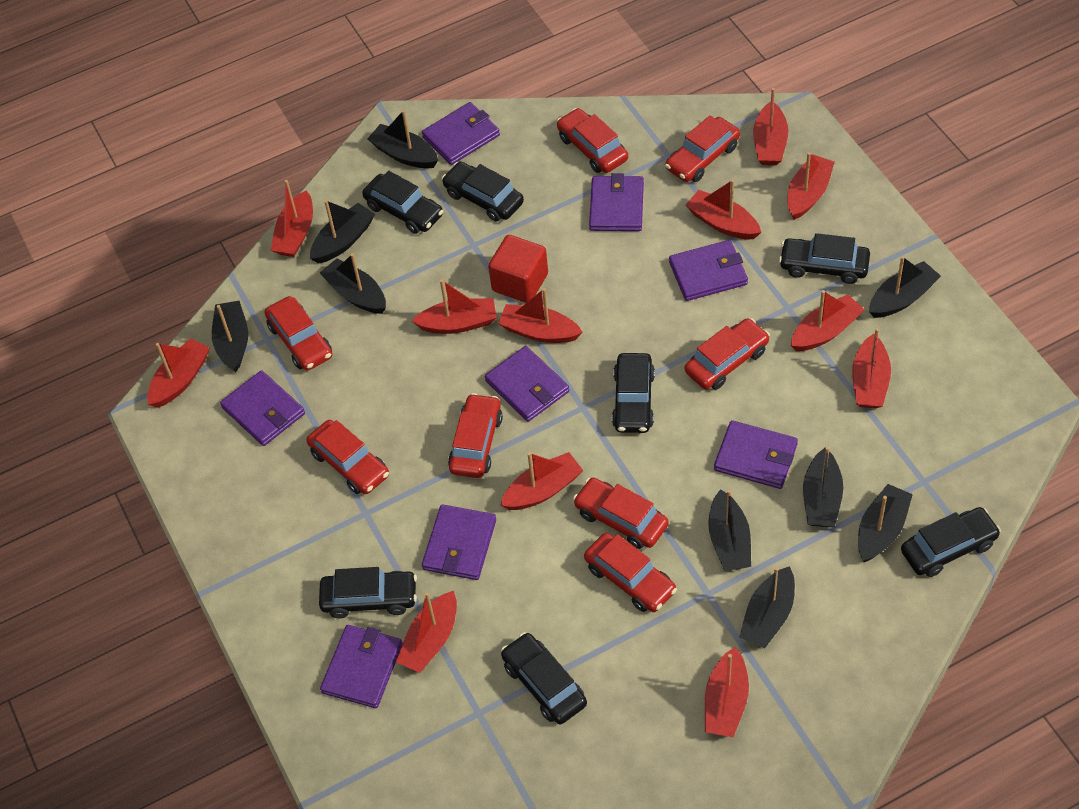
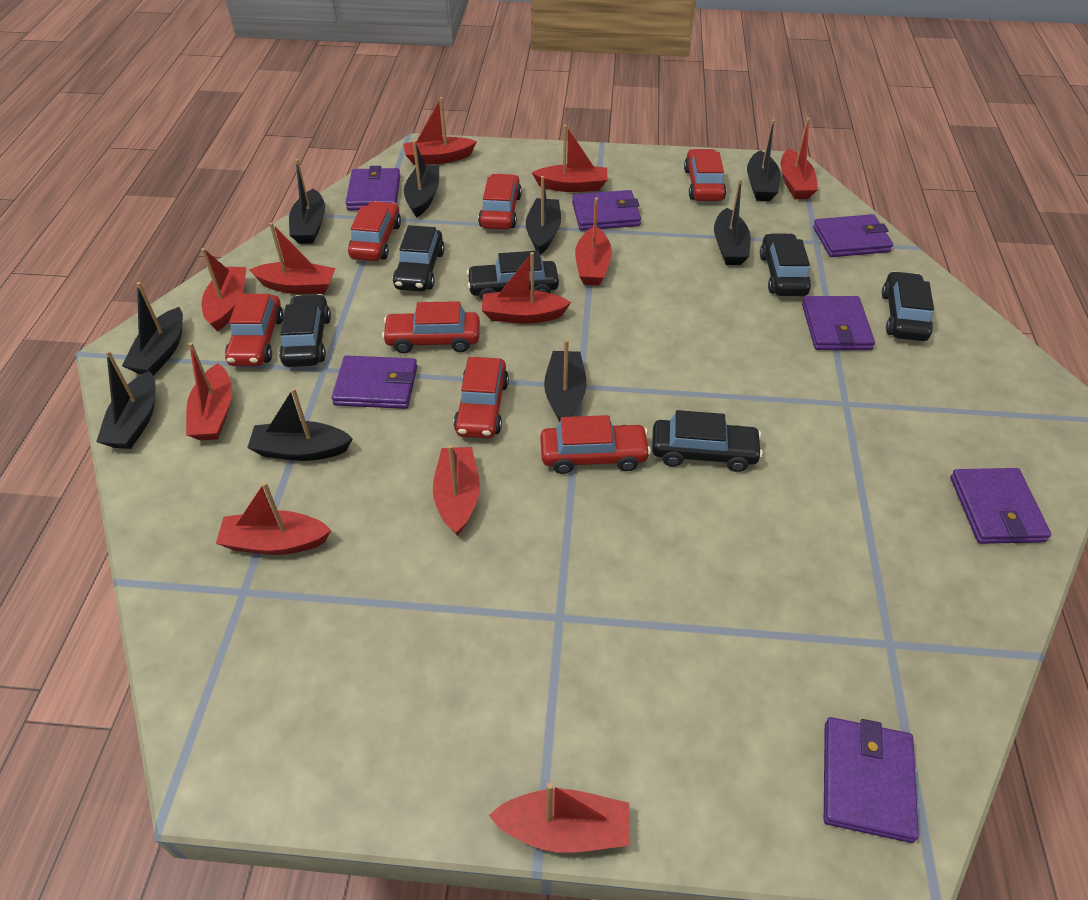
black car: 7 -> 6
purple wallet: 8 -> 7
red boat: 12 -> 11
red car: 8 -> 7
red cube: 1 -> 0

